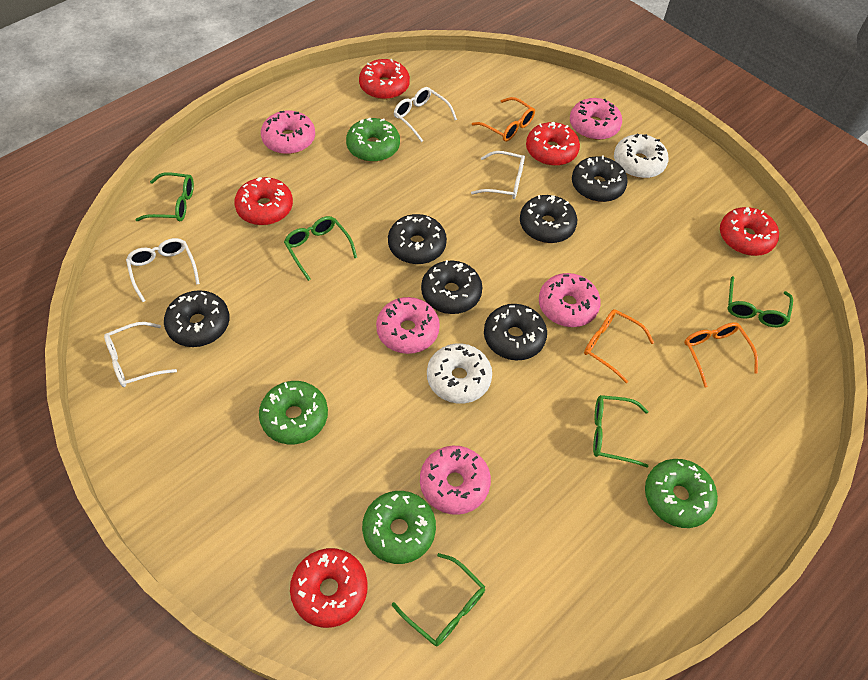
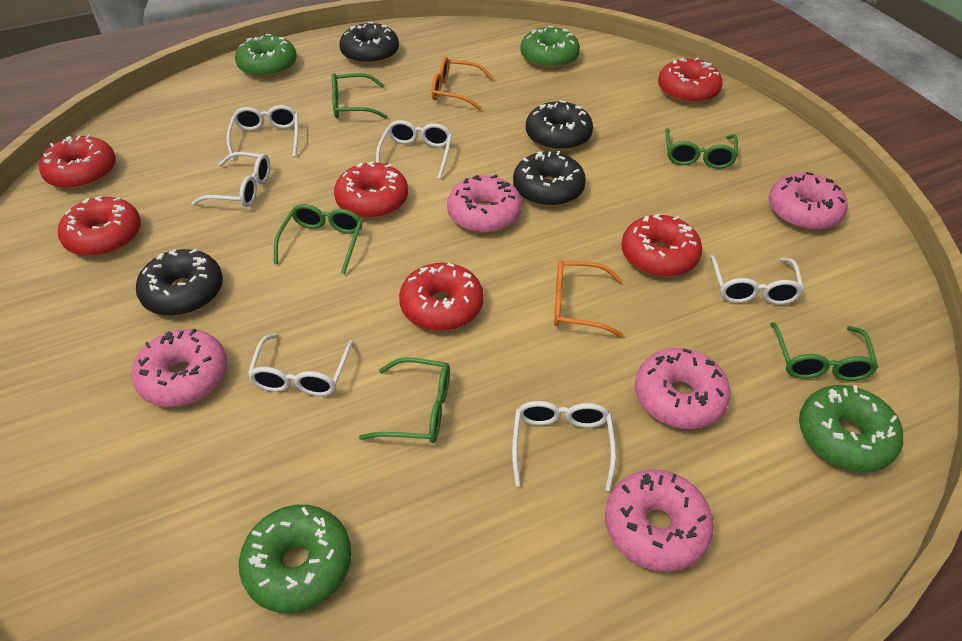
black donut: 6 -> 4
orange glasses: 3 -> 2
red donut: 5 -> 6
white donut: 2 -> 0
white glasses: 4 -> 6

